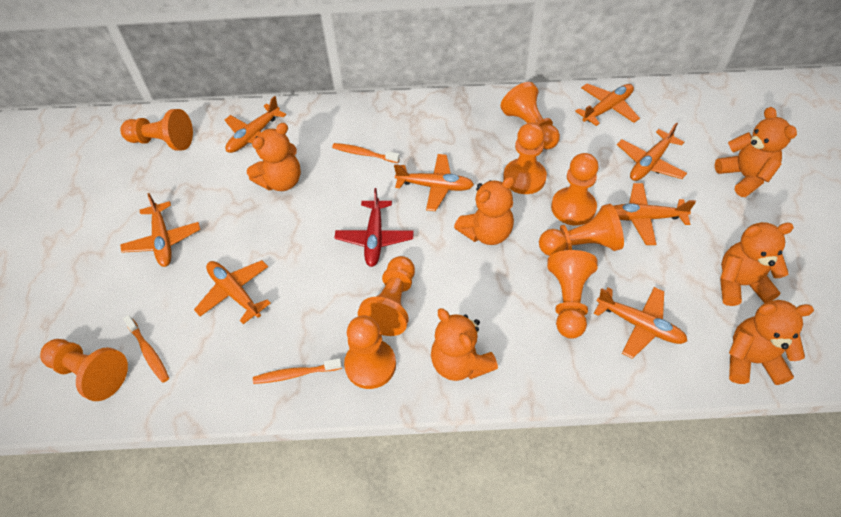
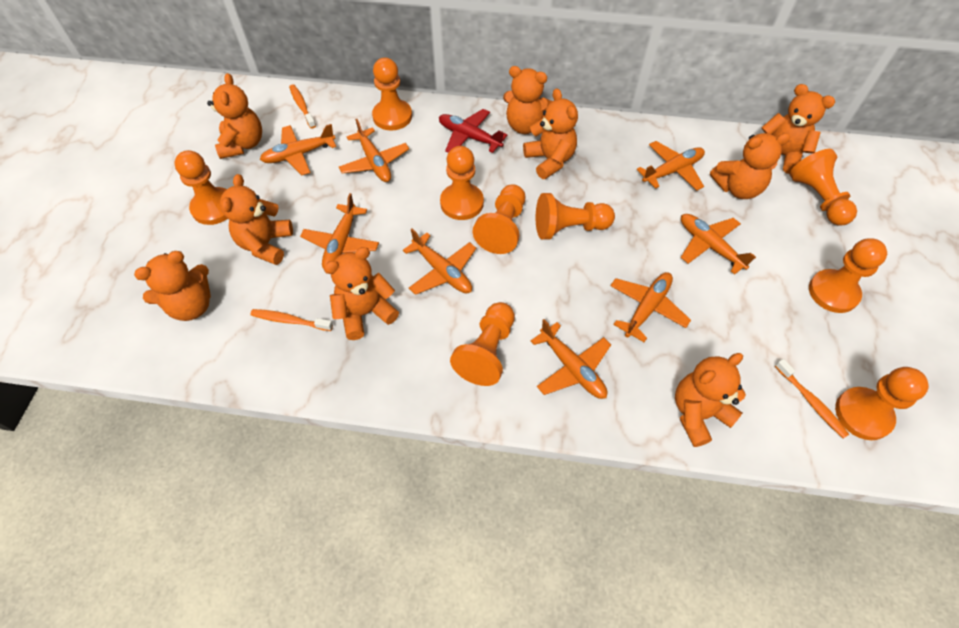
orange teddy bear: 6 -> 9

